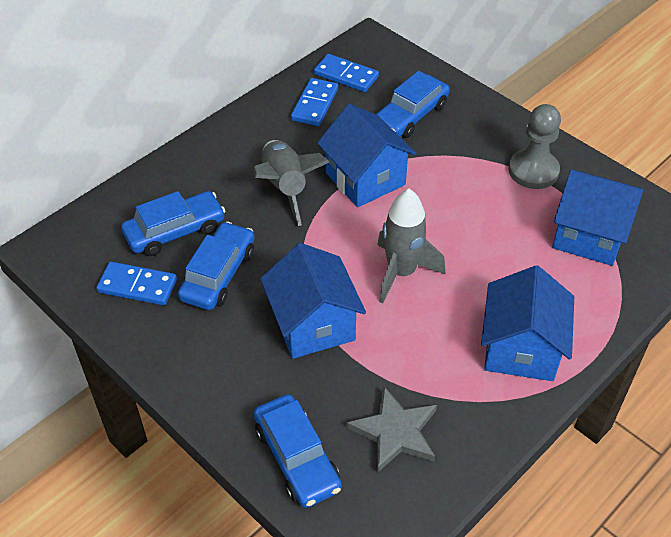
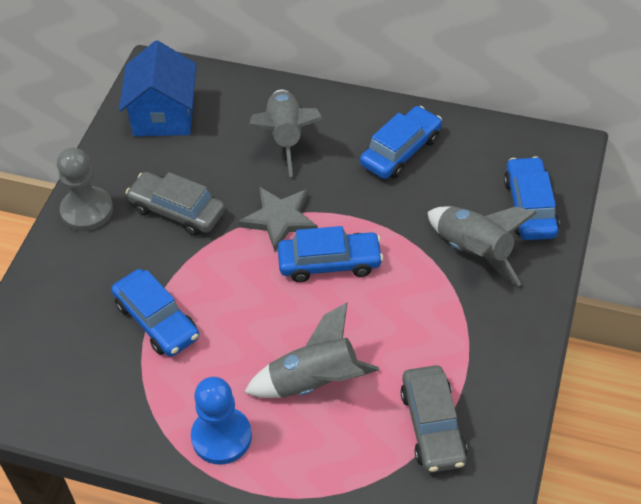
blue domino: 3 -> 0
blue house: 4 -> 1
blue pawn: 0 -> 1
grey car: 0 -> 2
grey rocket: 2 -> 3

